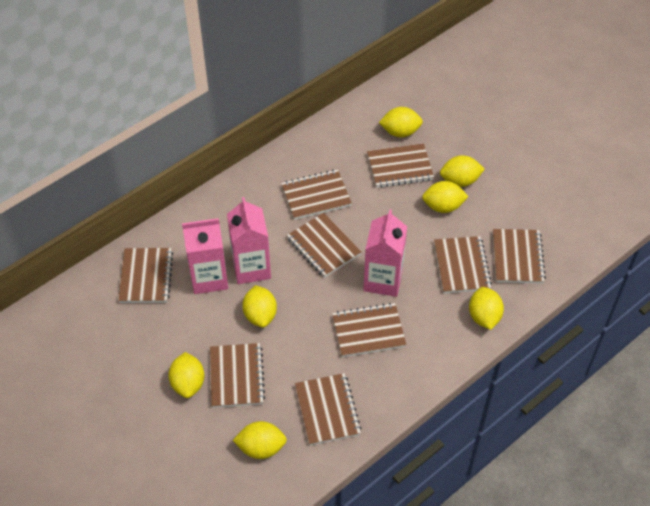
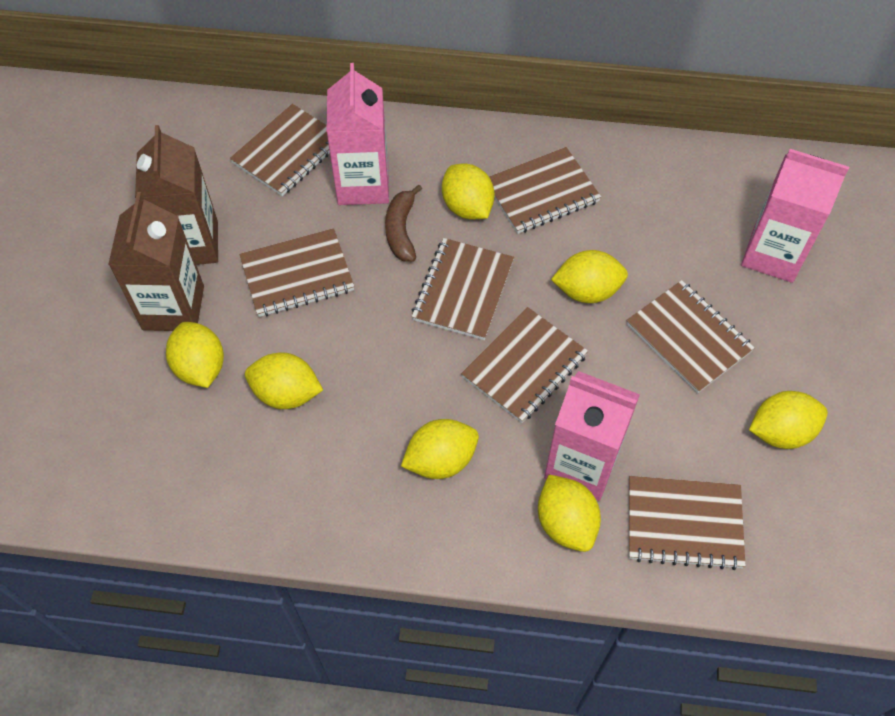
brown banana: 0 -> 1
brown carton: 0 -> 2
brown notebook: 9 -> 7

